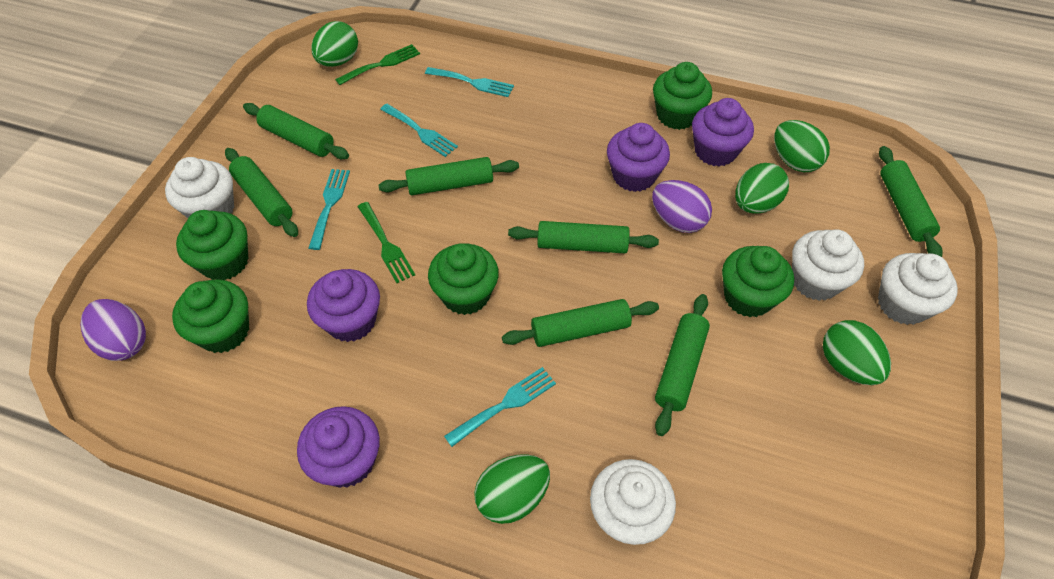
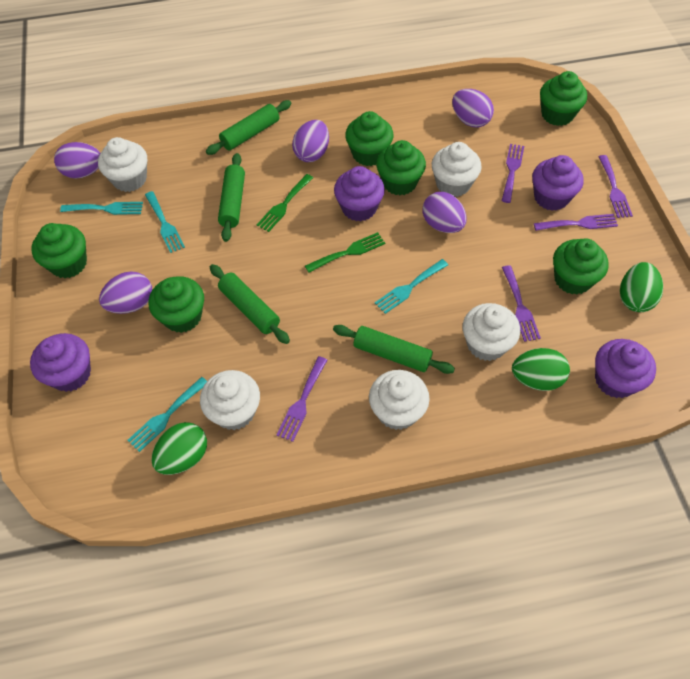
green cupcake: 5 -> 6
green egg: 5 -> 3
green rolling pin: 7 -> 4
purple egg: 2 -> 5
purple fork: 0 -> 5
white cupcake: 4 -> 5

